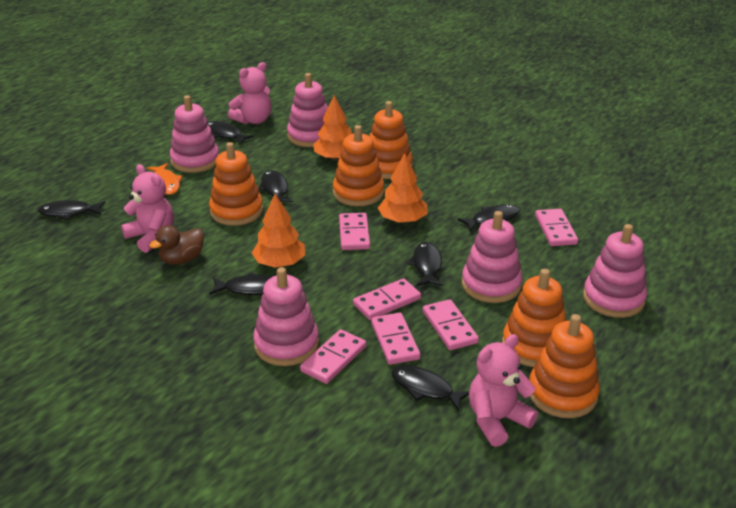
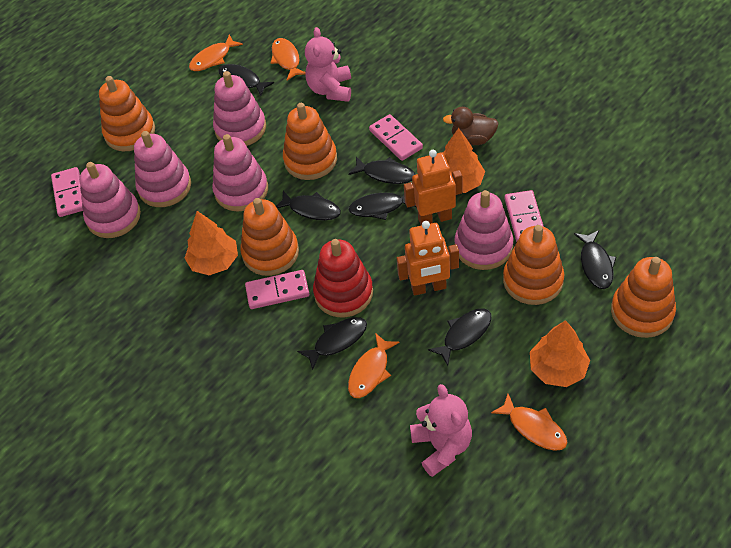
orange fish: 1 -> 4
orange robot: 0 -> 2
pink domino: 6 -> 4
pink teddy bear: 3 -> 2
red stacking toy: 0 -> 1

